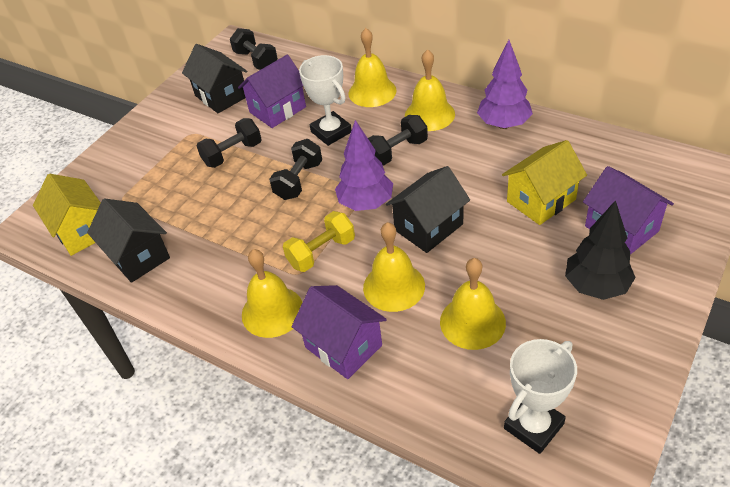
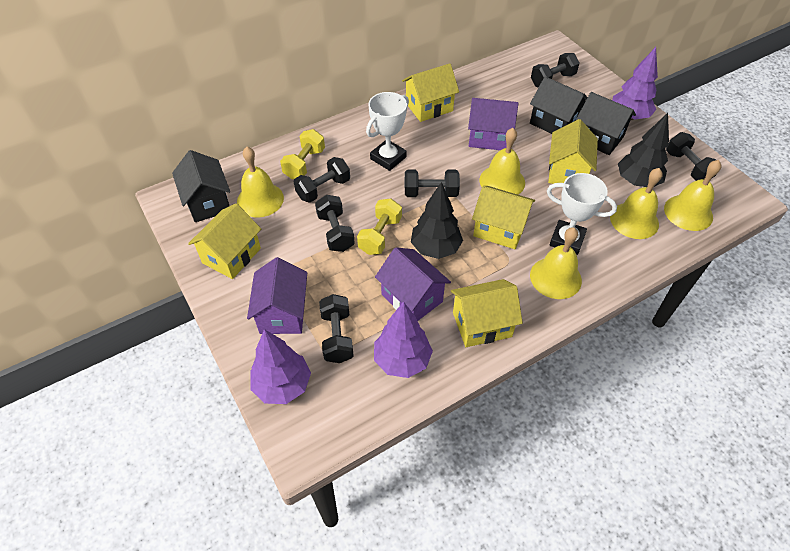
black dumbbell: 4 -> 6
black tree: 1 -> 2
purple tree: 2 -> 3
yellow dumbbell: 1 -> 2
yellow house: 2 -> 5

